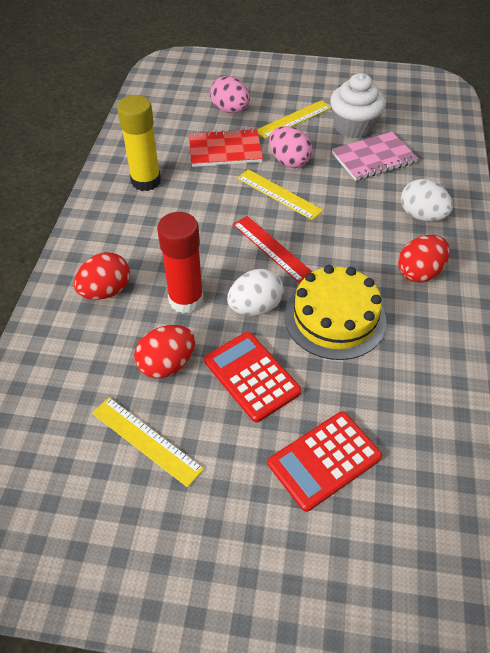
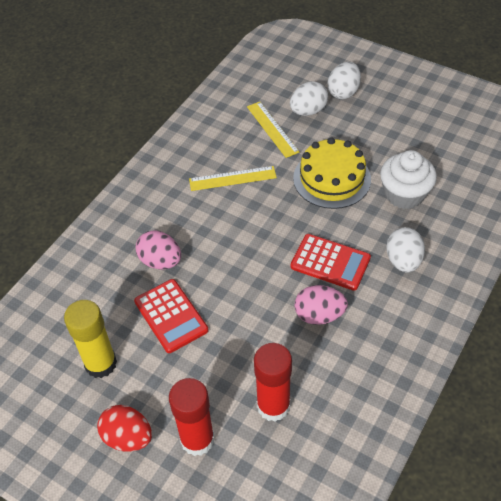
pink notebook: 1 -> 0
red egg: 3 -> 1
red glue stick: 1 -> 2
red notebook: 1 -> 0
red ruler: 1 -> 0
white egg: 2 -> 3
yellow ruler: 3 -> 2

